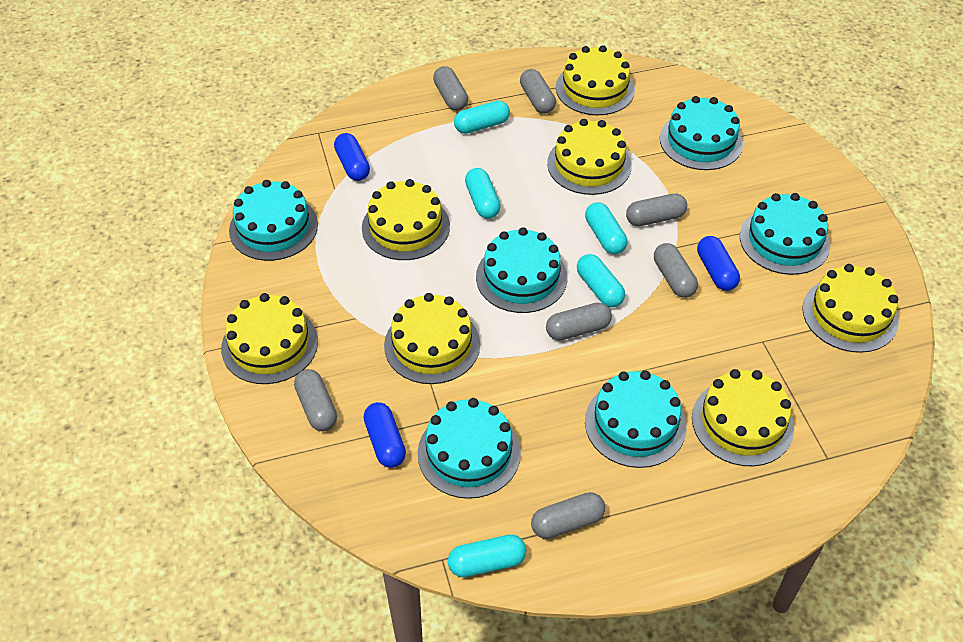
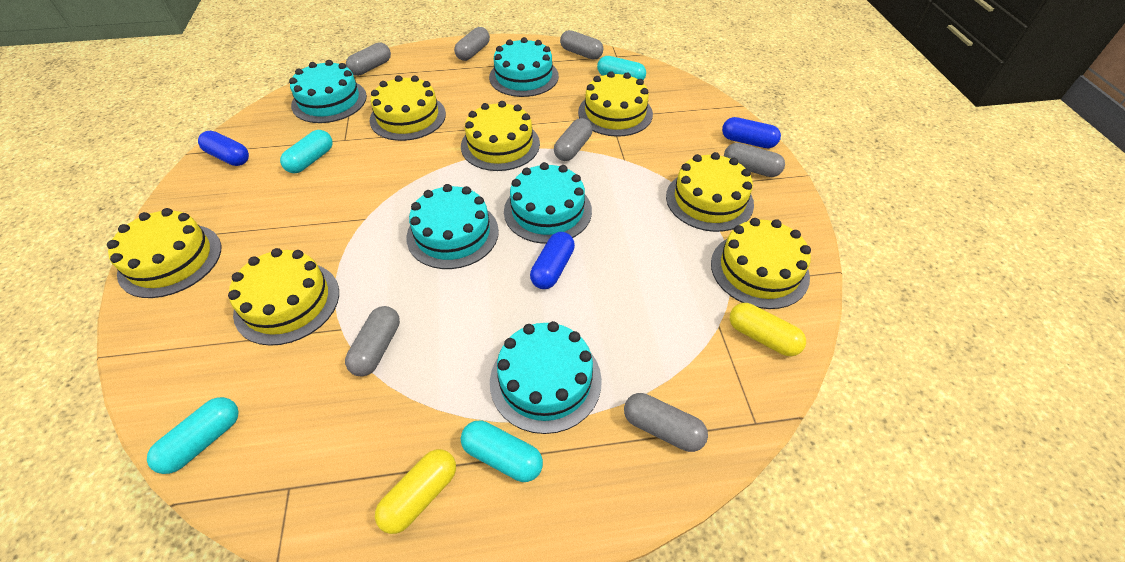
turquoise cake: 6 -> 5
turquoise capsule: 5 -> 4
yellow capsule: 0 -> 2

